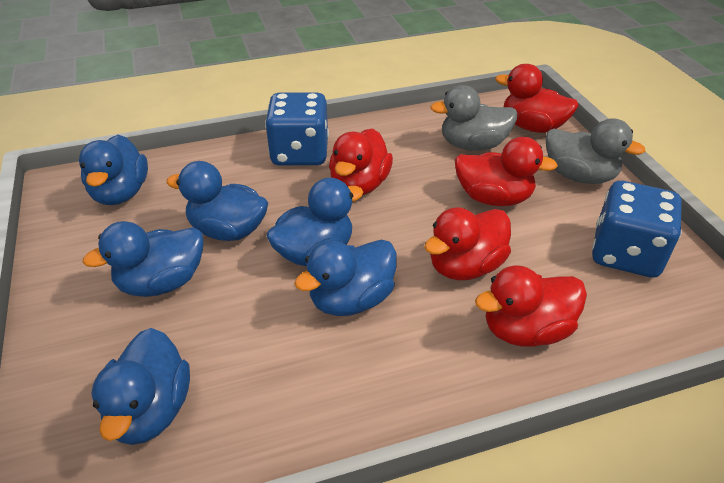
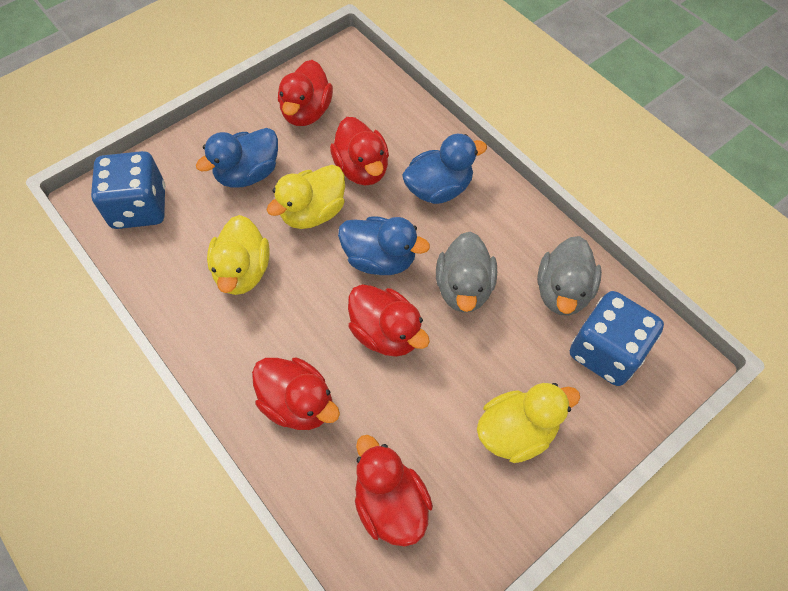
blue duck: 6 -> 3
yellow duck: 0 -> 3

